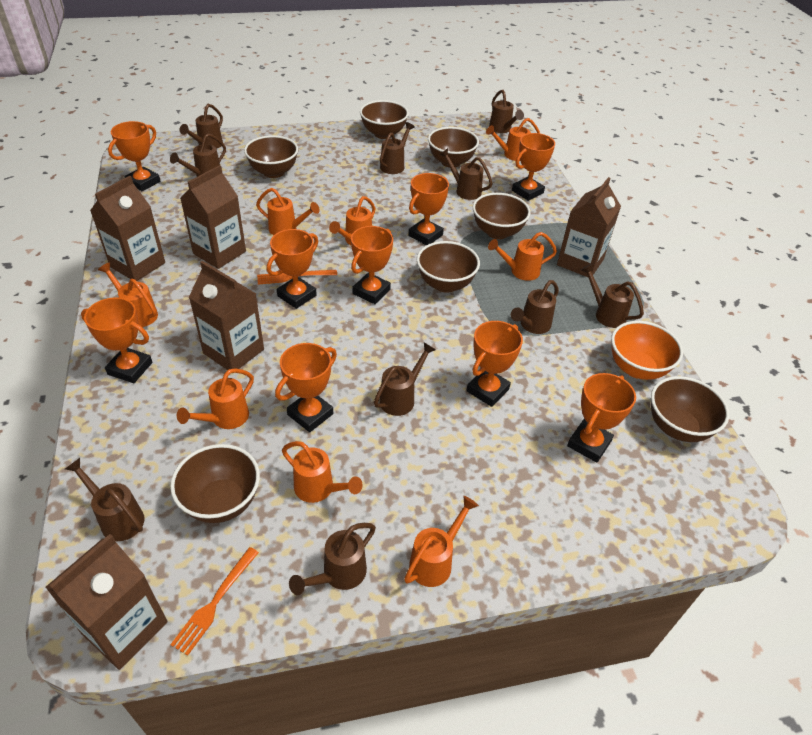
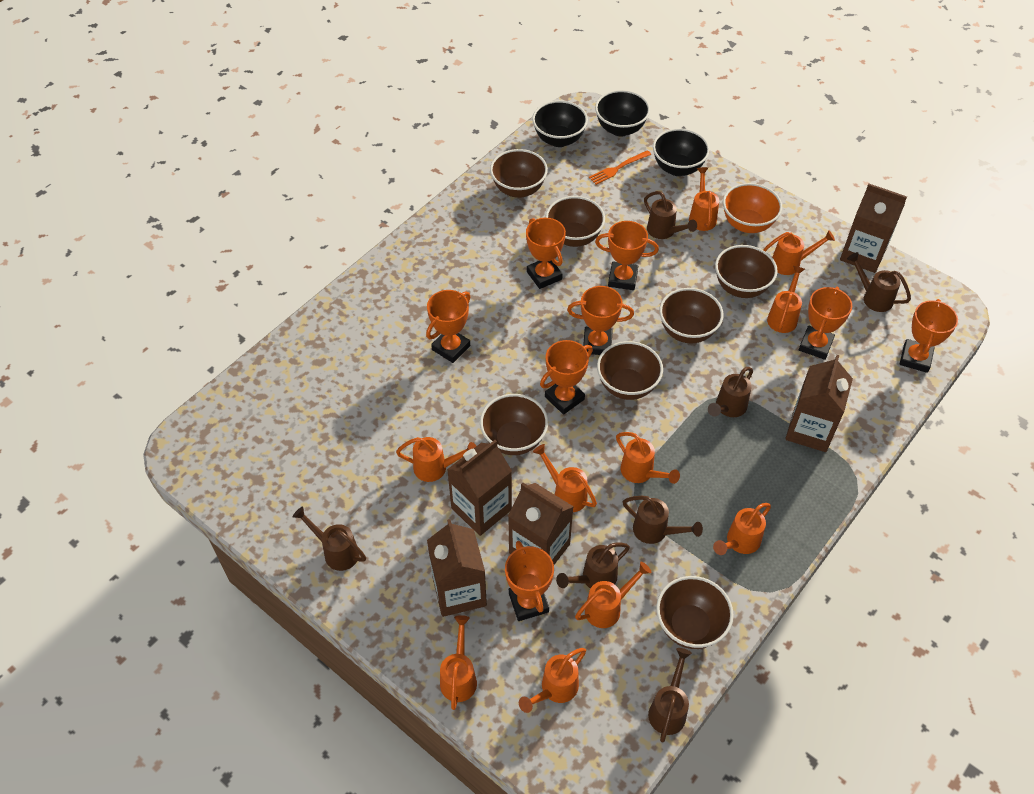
black bowl: 0 -> 3
brown watering can: 10 -> 7
orange fork: 2 -> 1
orange trophy: 9 -> 8
orange watering can: 8 -> 10

